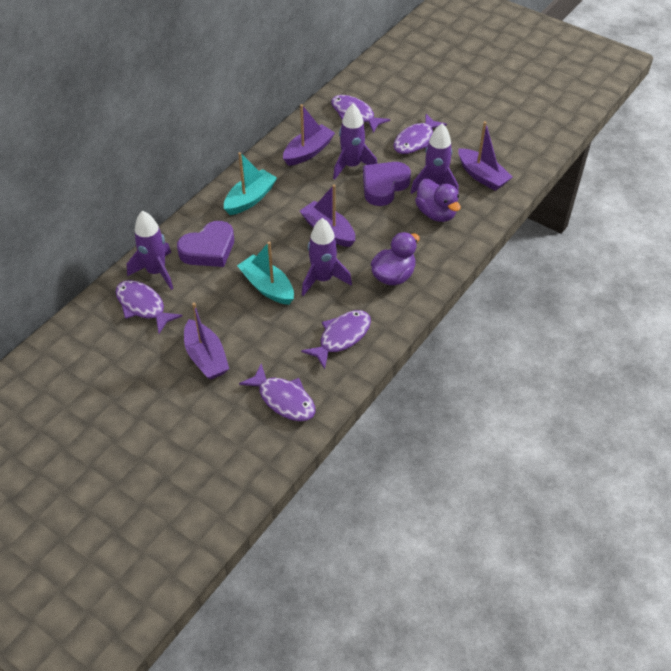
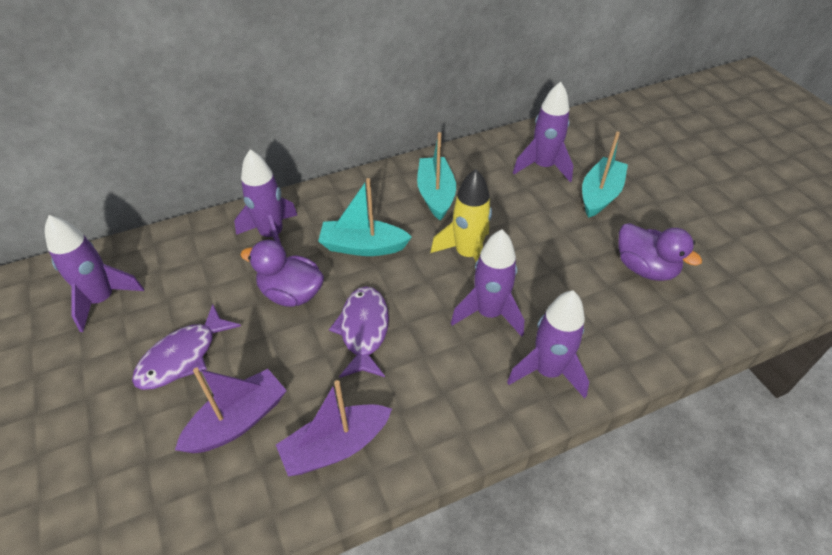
purple boat: 4 -> 2
purple fish: 5 -> 2
purple heart: 2 -> 0
purple rocket: 4 -> 5
turquoise boat: 2 -> 3
yellow rocket: 0 -> 1

